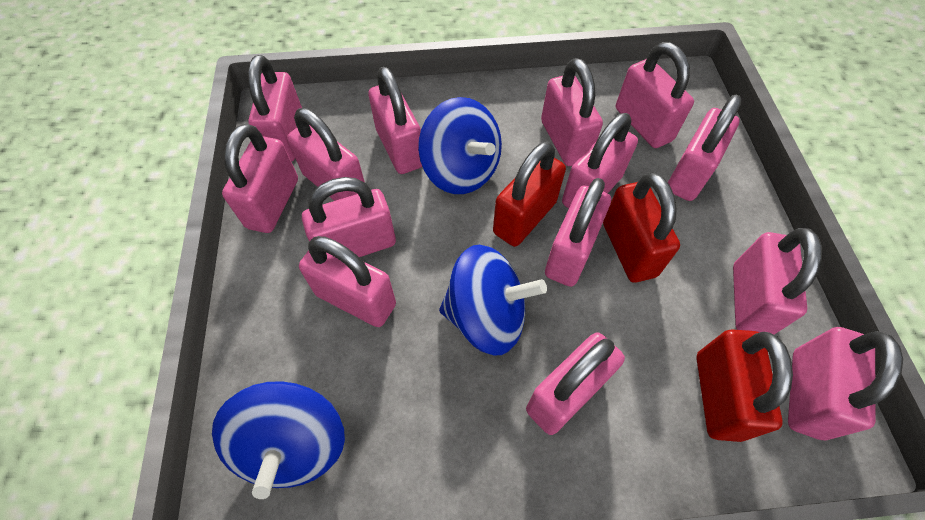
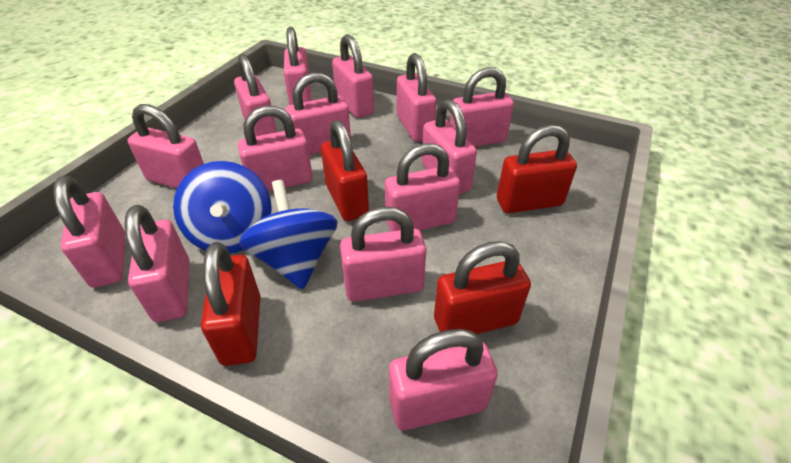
blue spinning top: 3 -> 2
red padlock: 3 -> 4

